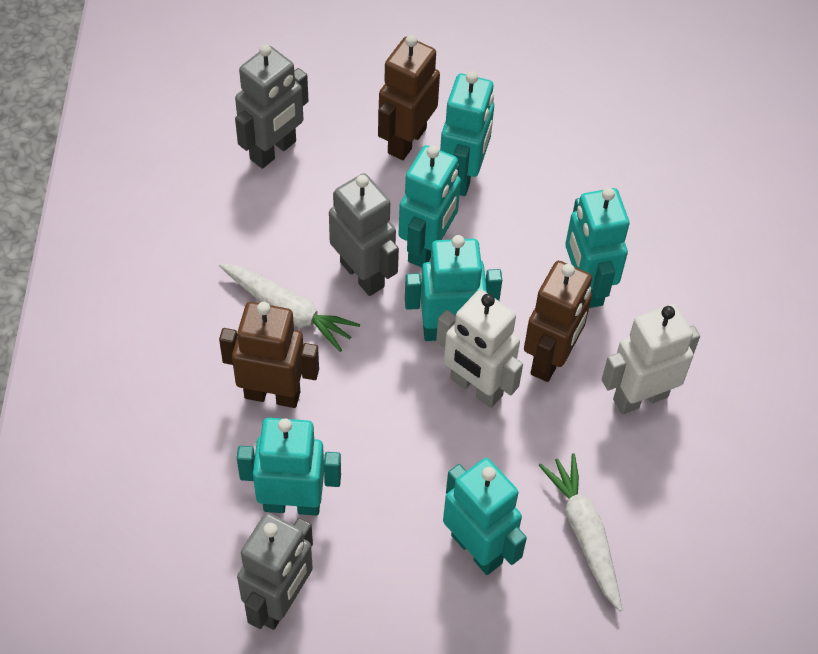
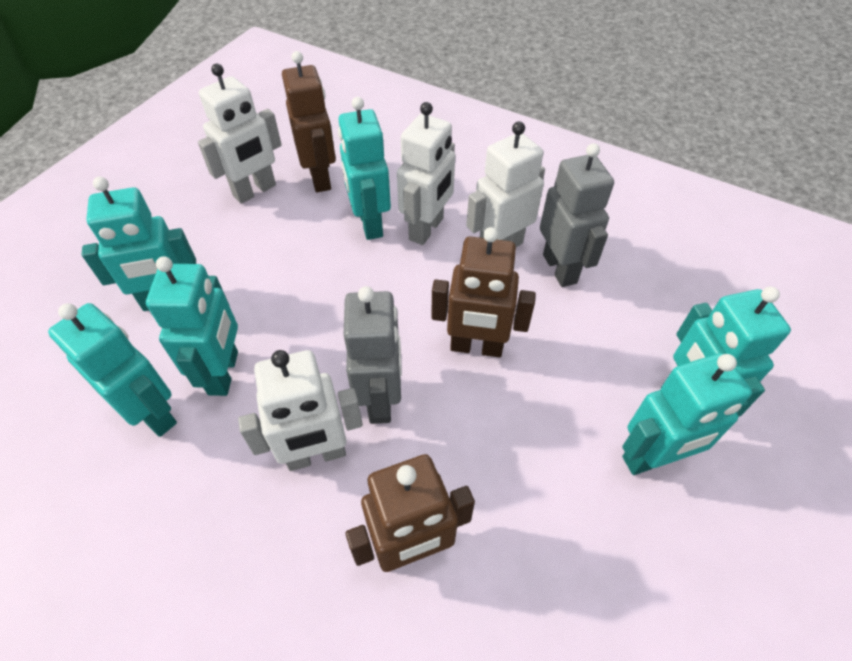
grey robot: 3 -> 2
white carrot: 2 -> 0
white robot: 2 -> 4

